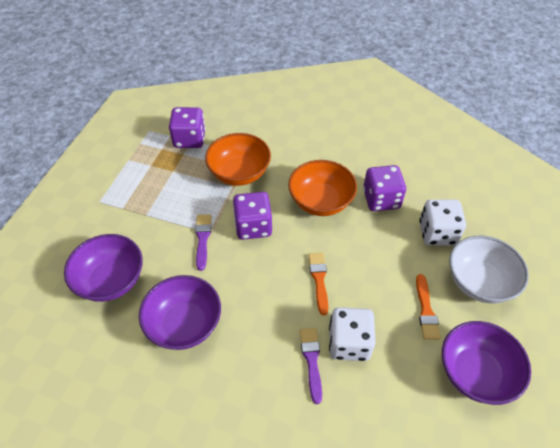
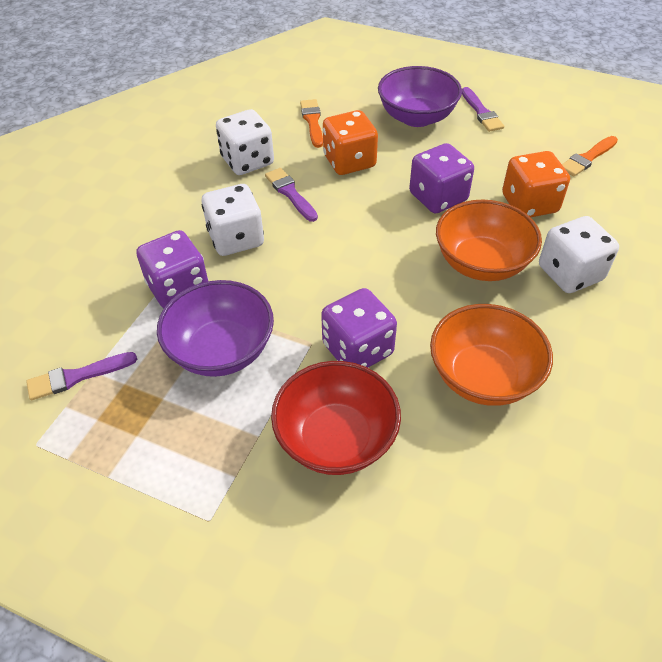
orange dice: 0 -> 2
purple bowl: 3 -> 2
purple brush: 2 -> 3
red bowl: 0 -> 1
white bowl: 1 -> 0
white dice: 2 -> 3

